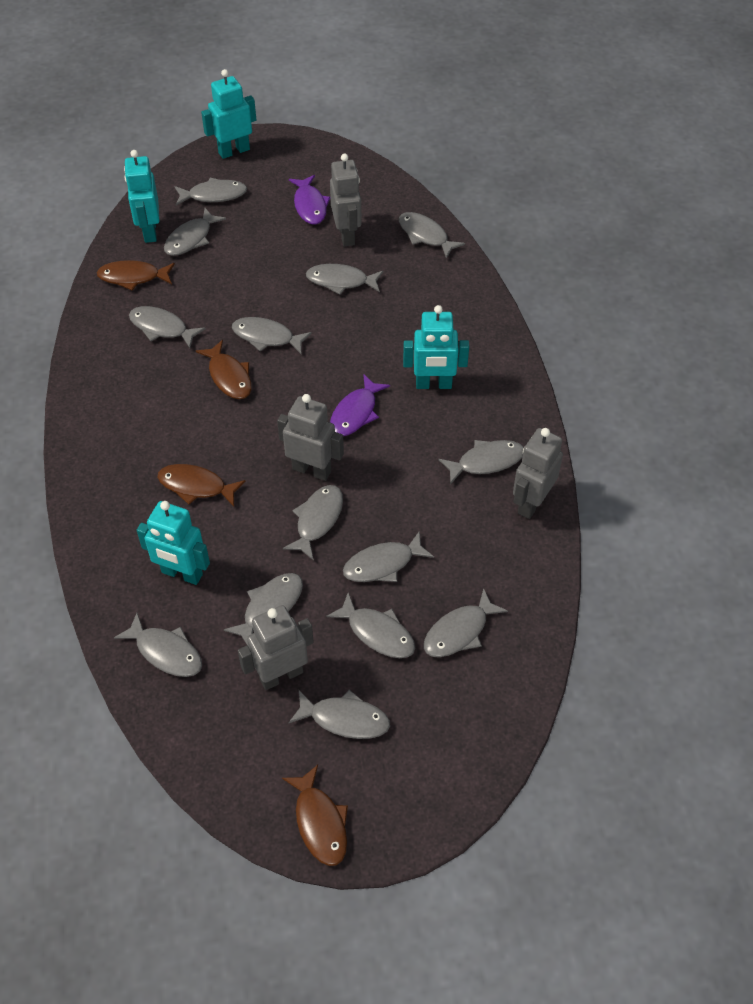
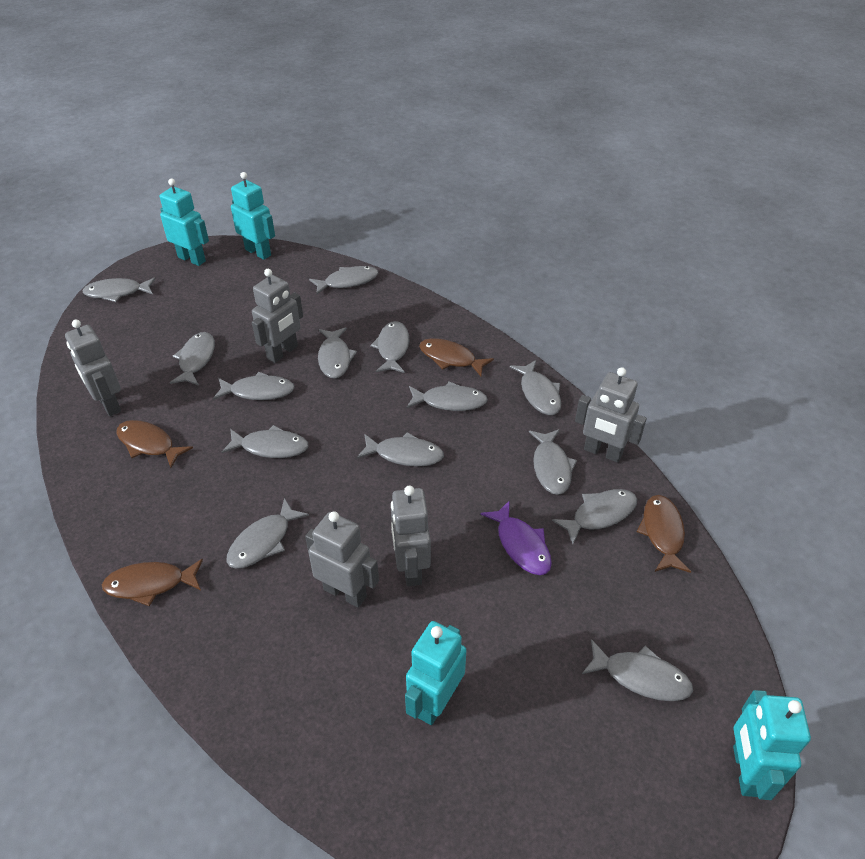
grey robot: 4 -> 5
purple fish: 2 -> 1

